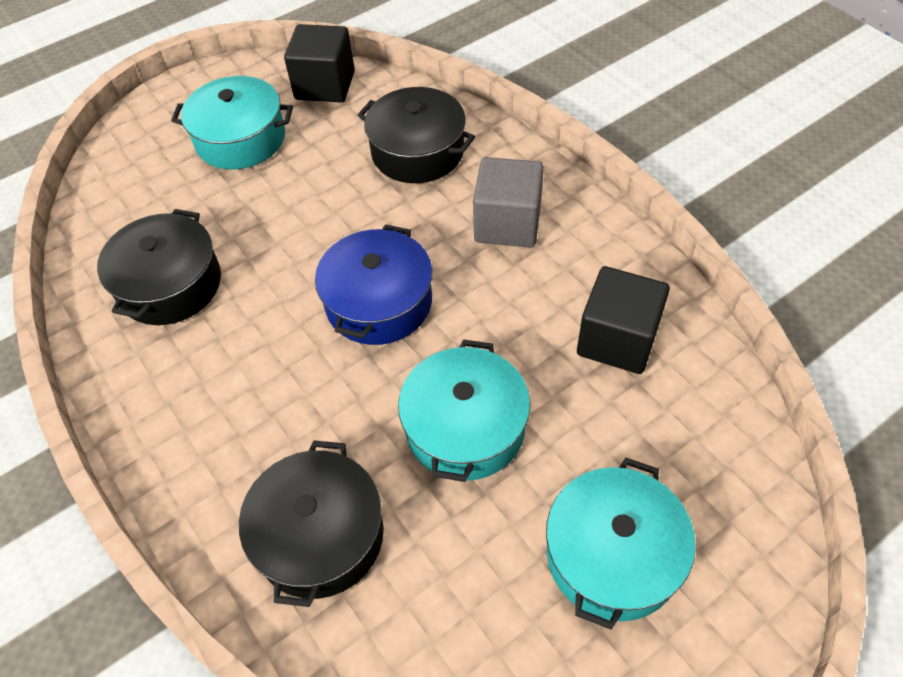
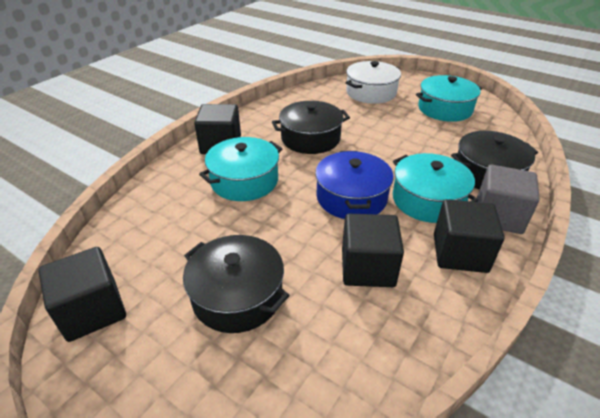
black cube: 2 -> 4
white pot: 0 -> 1

